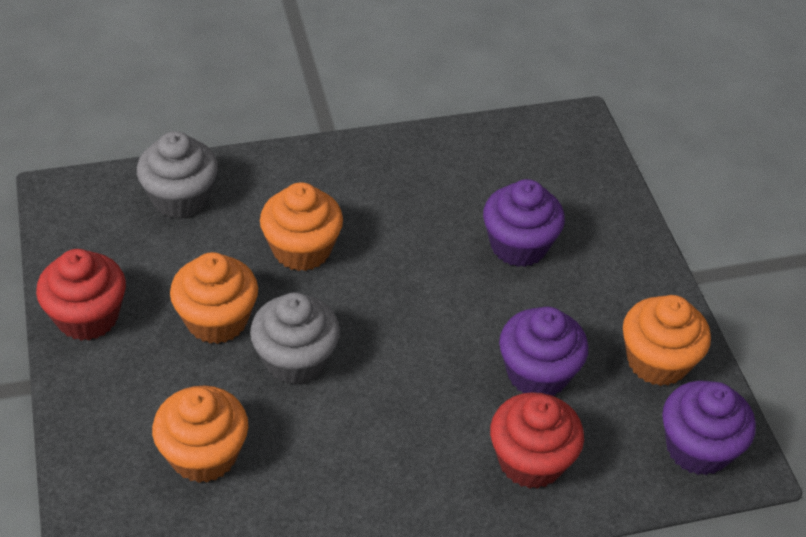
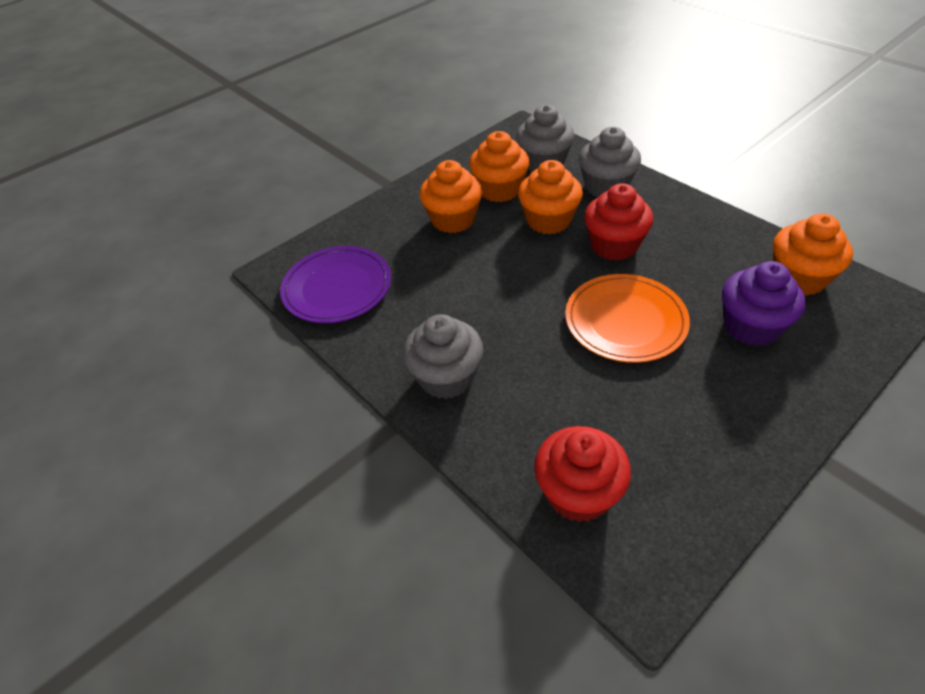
grey cupcake: 2 -> 3
orange plate: 0 -> 1
purple cupcake: 3 -> 1
purple plate: 0 -> 1

